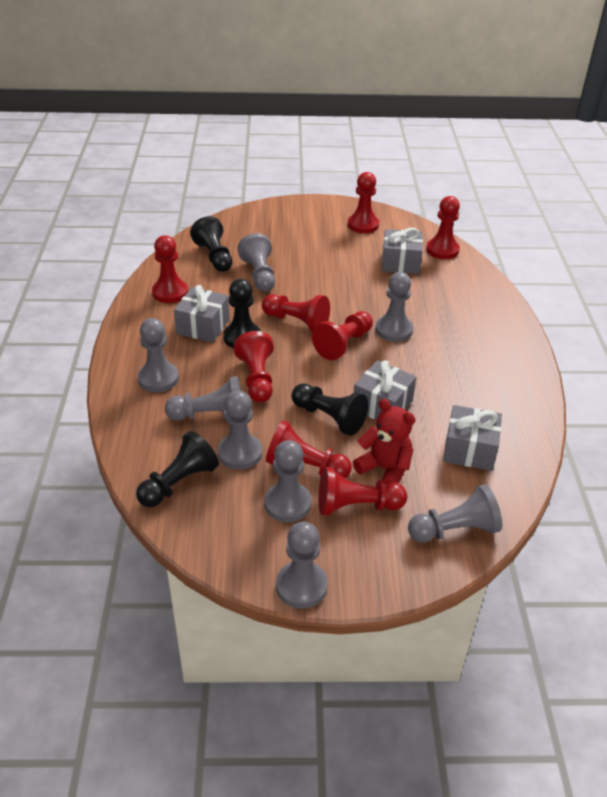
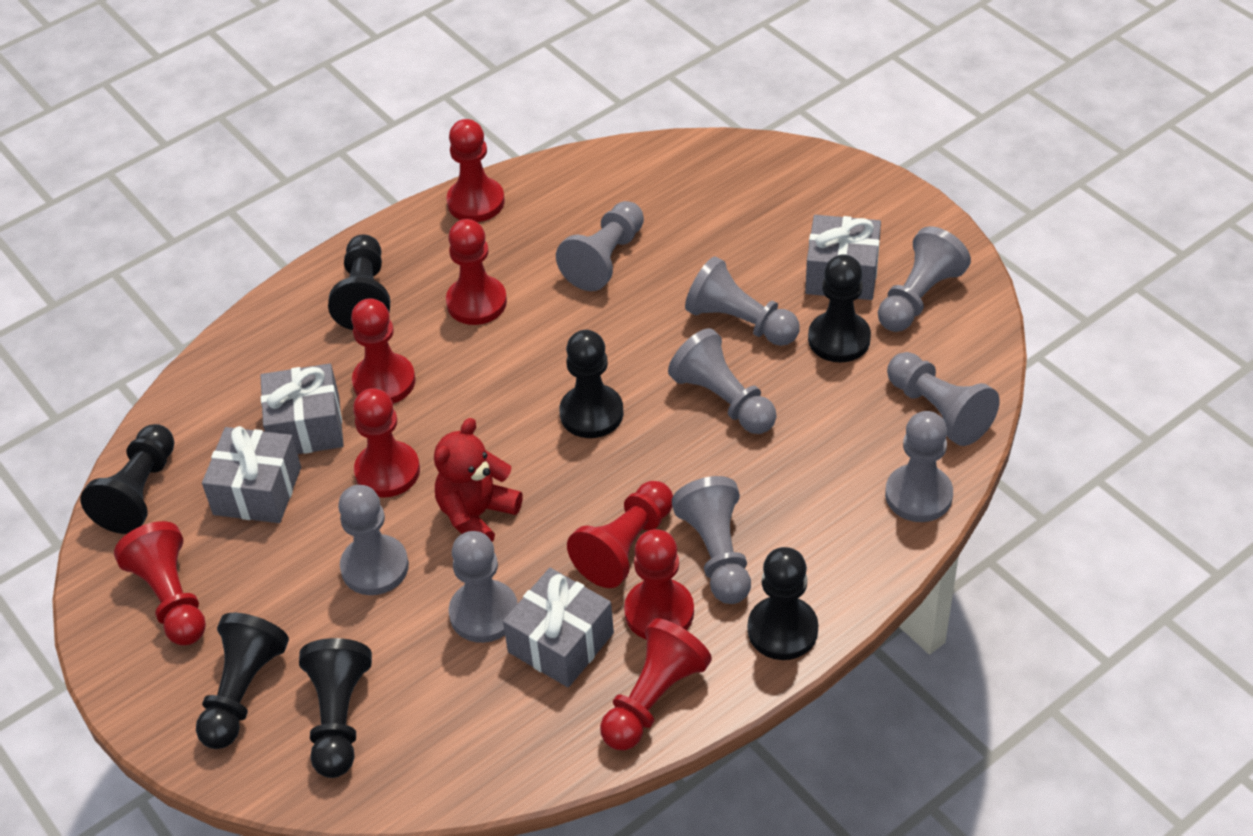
black pawn: 4 -> 7
grey pawn: 8 -> 9

